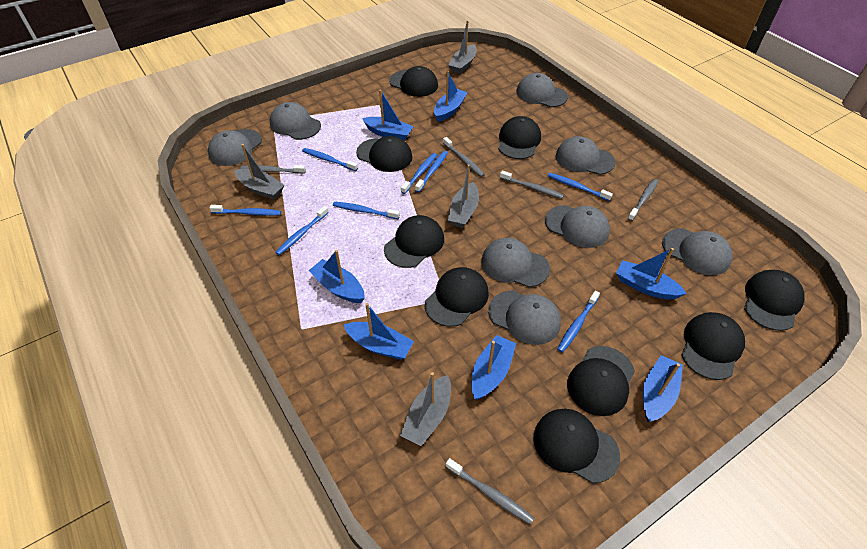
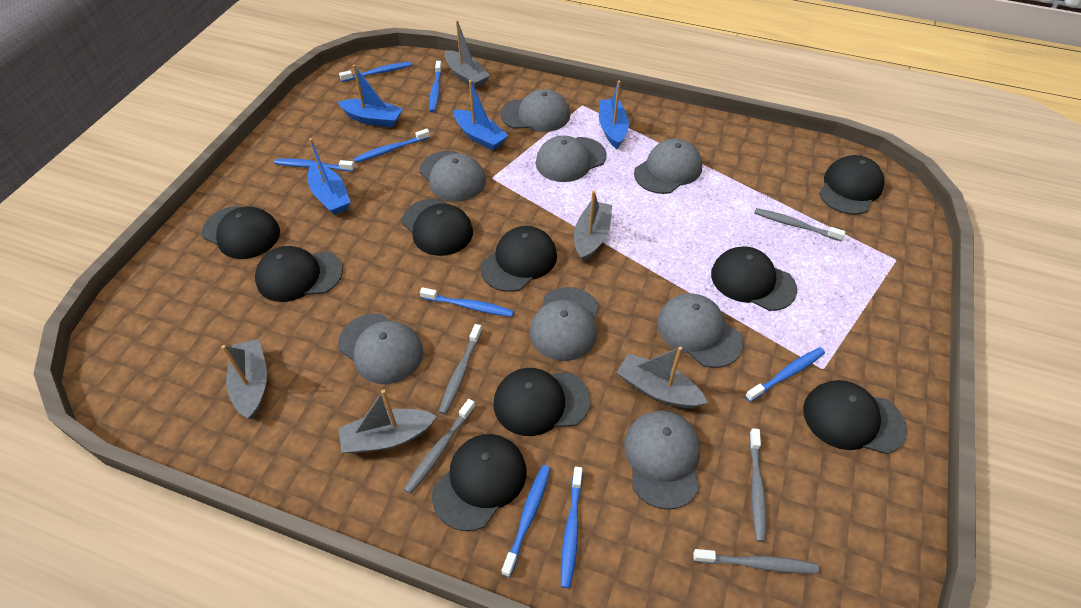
blue boat: 7 -> 4
grey boat: 4 -> 5

